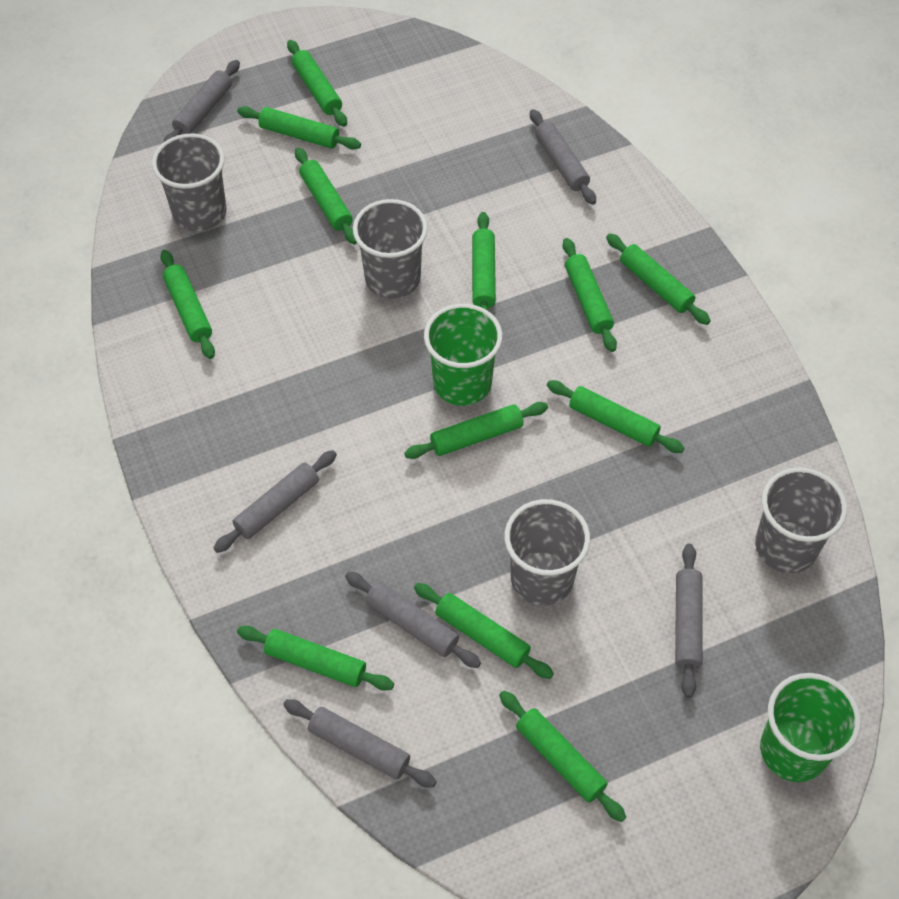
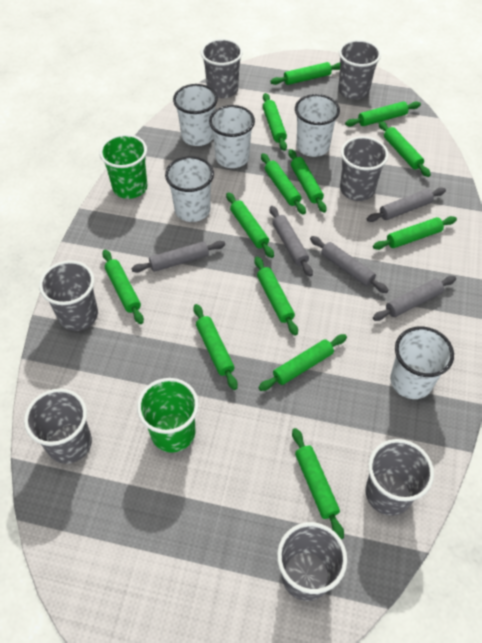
green rolling pin: 12 -> 13
grey cup: 4 -> 7
grey rolling pin: 6 -> 5
white cup: 0 -> 5

